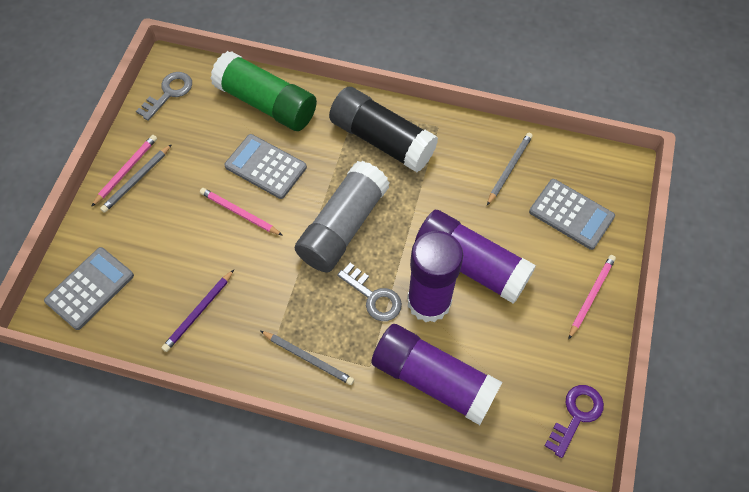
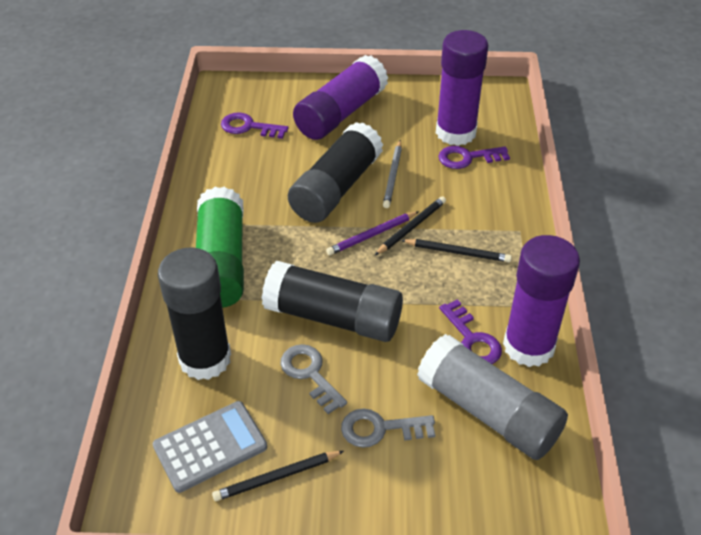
black glue stick: 1 -> 3
black pencil: 0 -> 3
grey calculator: 3 -> 1
grey pencil: 3 -> 1
pink pencil: 3 -> 0
purple key: 1 -> 3

